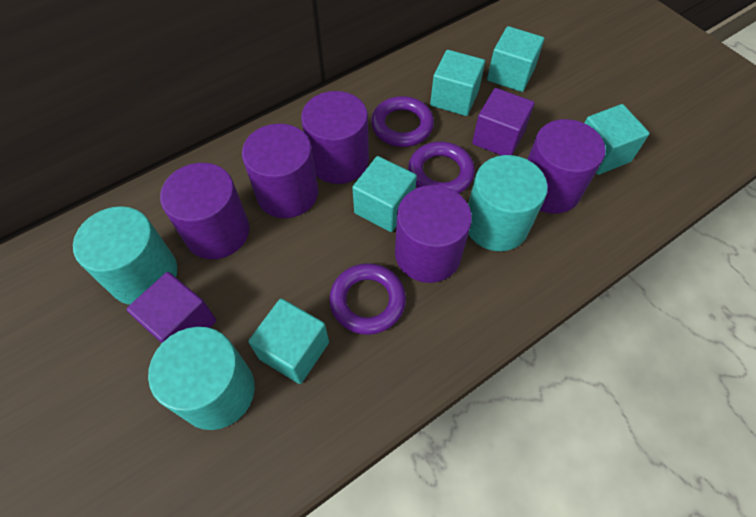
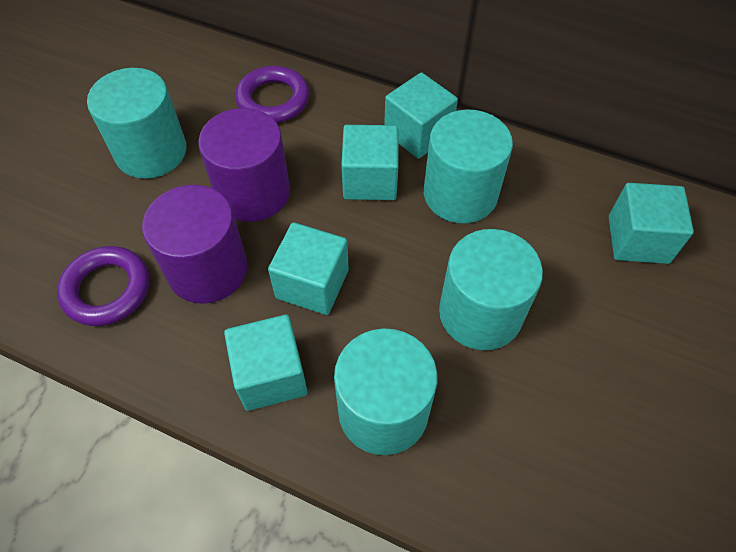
purple cube: 2 -> 0
purple cylinder: 5 -> 2
purple ring: 3 -> 2
turquoise cylinder: 3 -> 4

